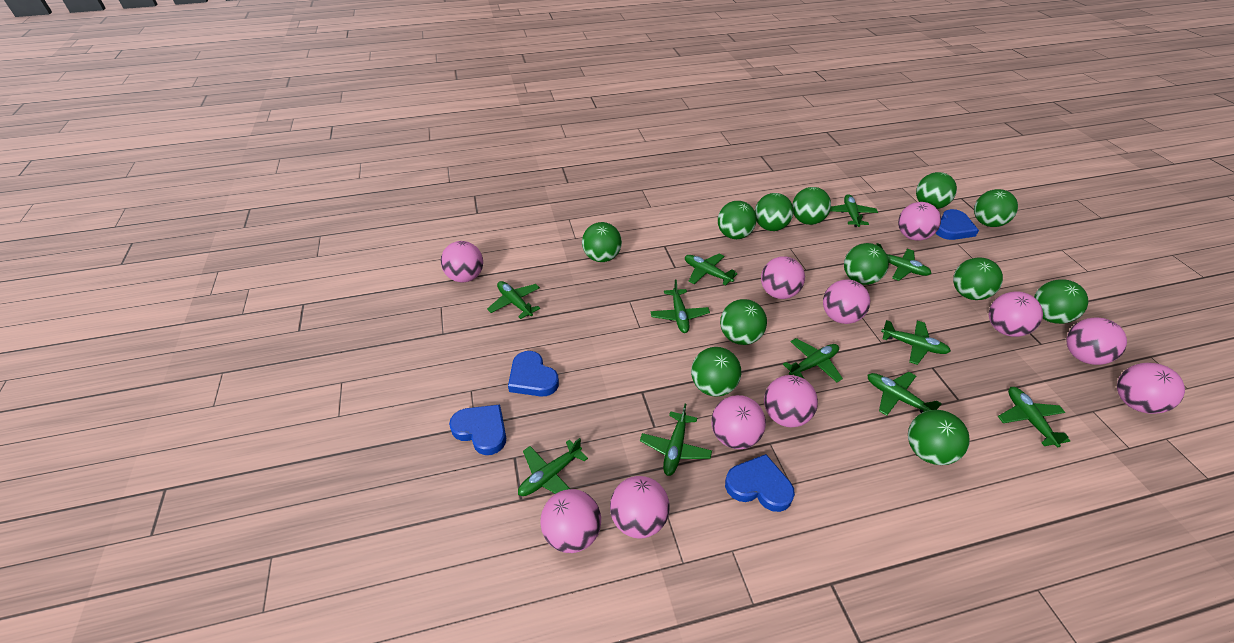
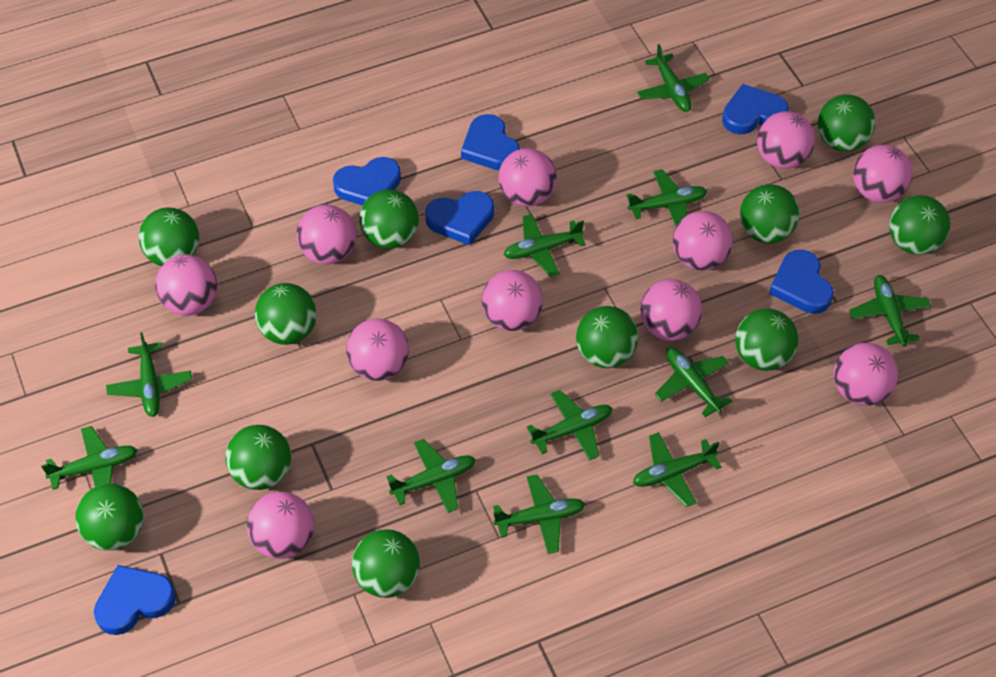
blue heart: 4 -> 6
green ball: 12 -> 11

